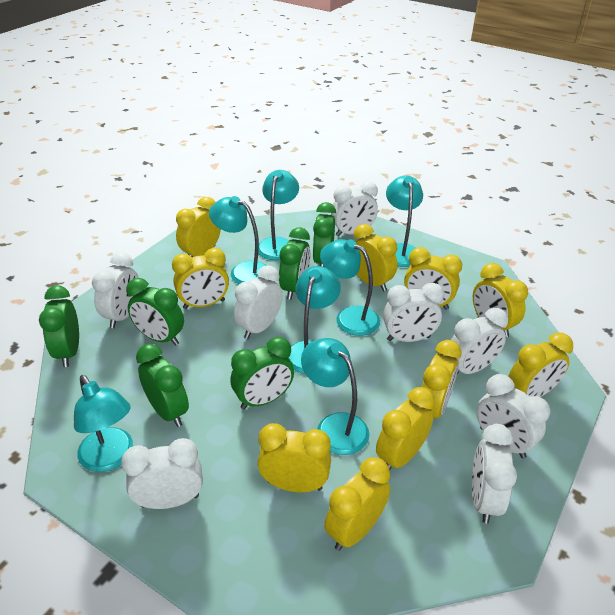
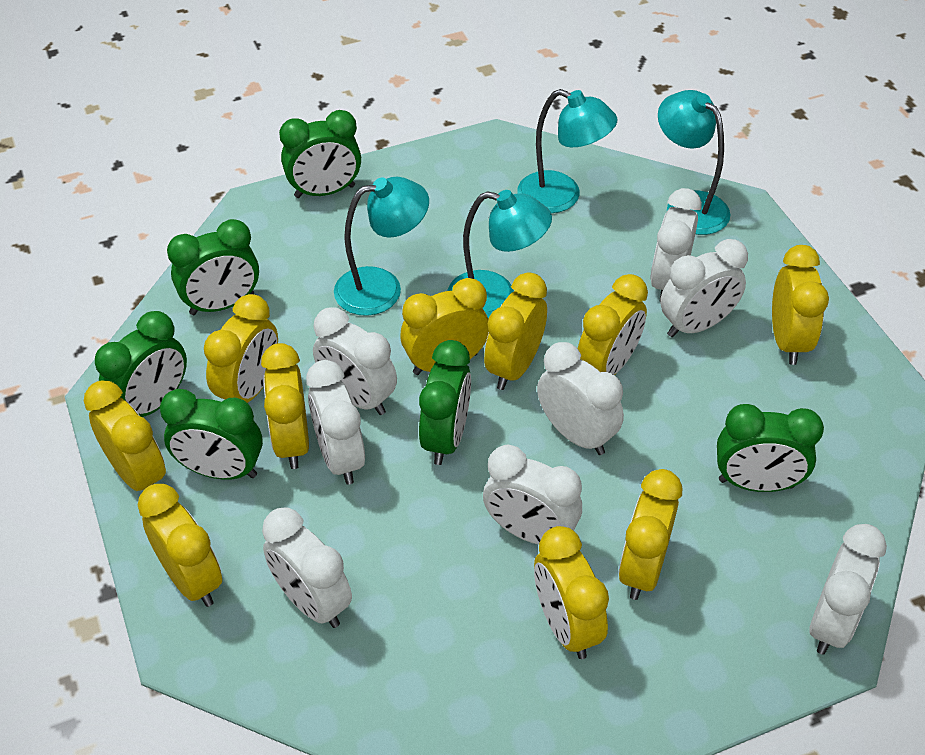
turquoise lamp: 7 -> 4

